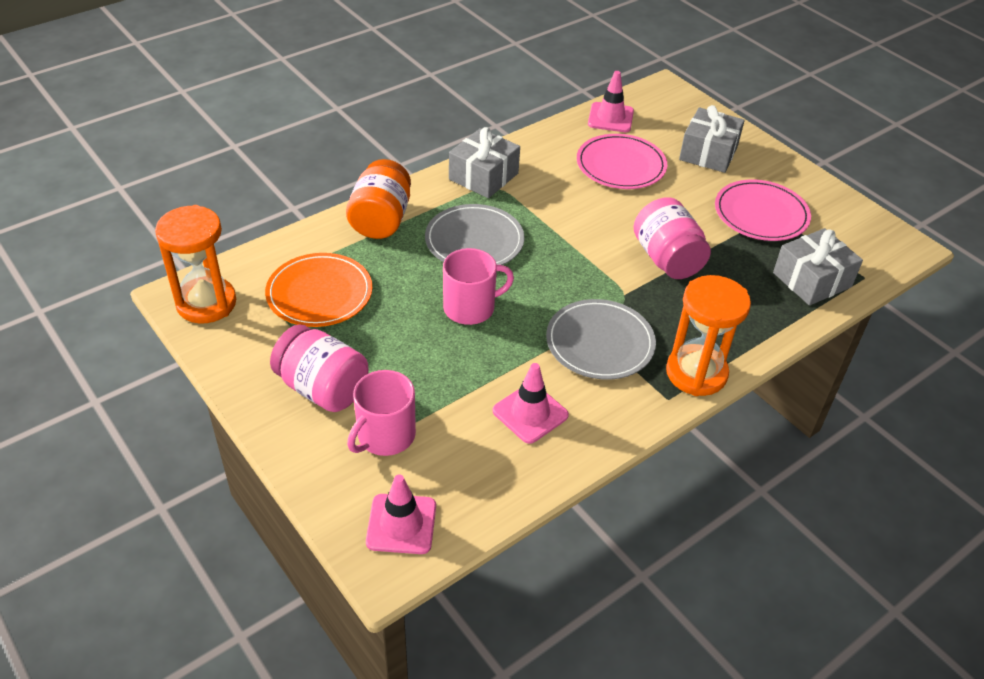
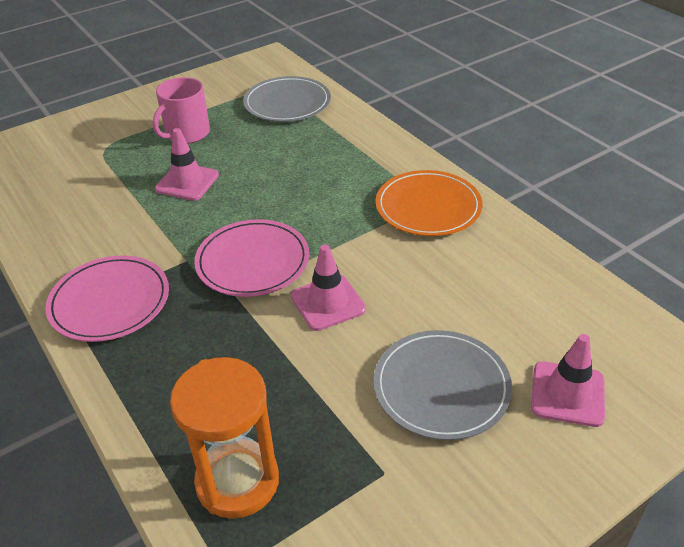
grey gift: 3 -> 0
orange hourglass: 2 -> 1
orange jar: 1 -> 0
pink jar: 2 -> 0
pink mug: 2 -> 1

